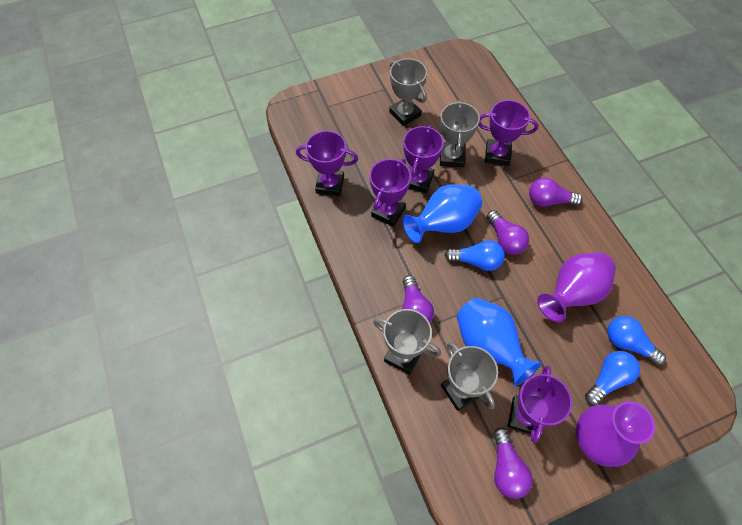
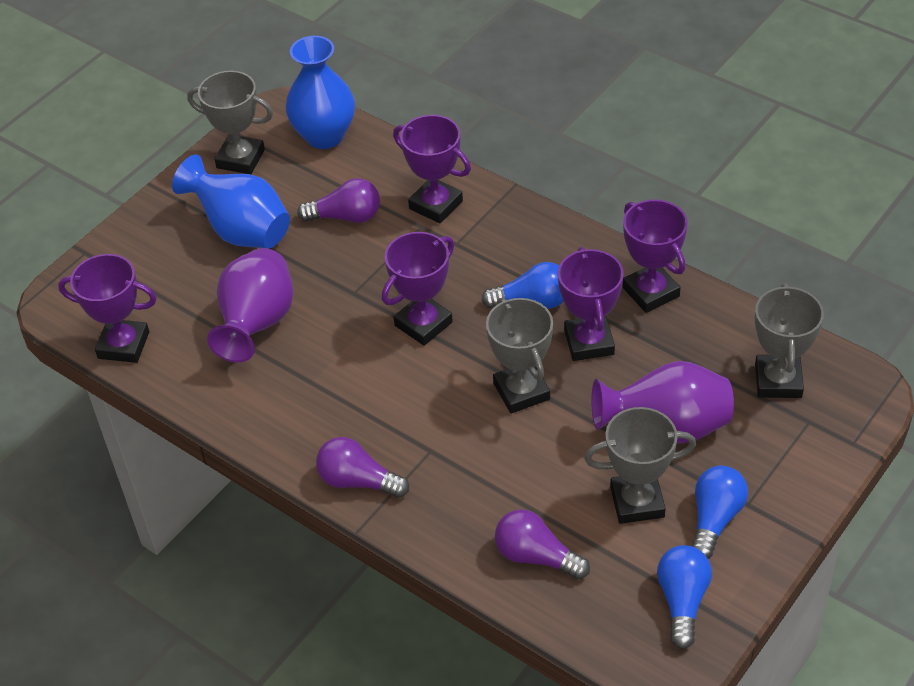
purple light bulb: 4 -> 3

